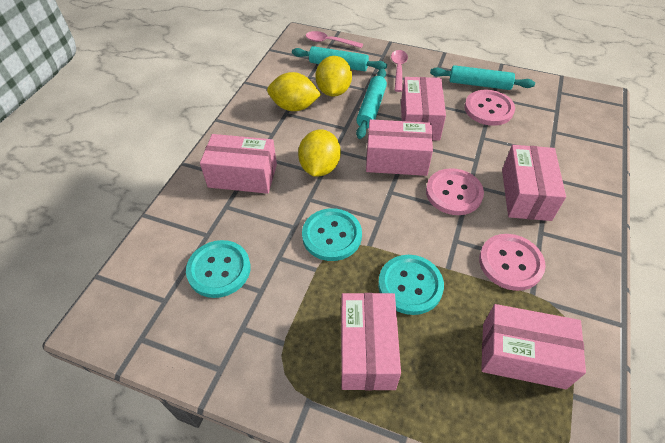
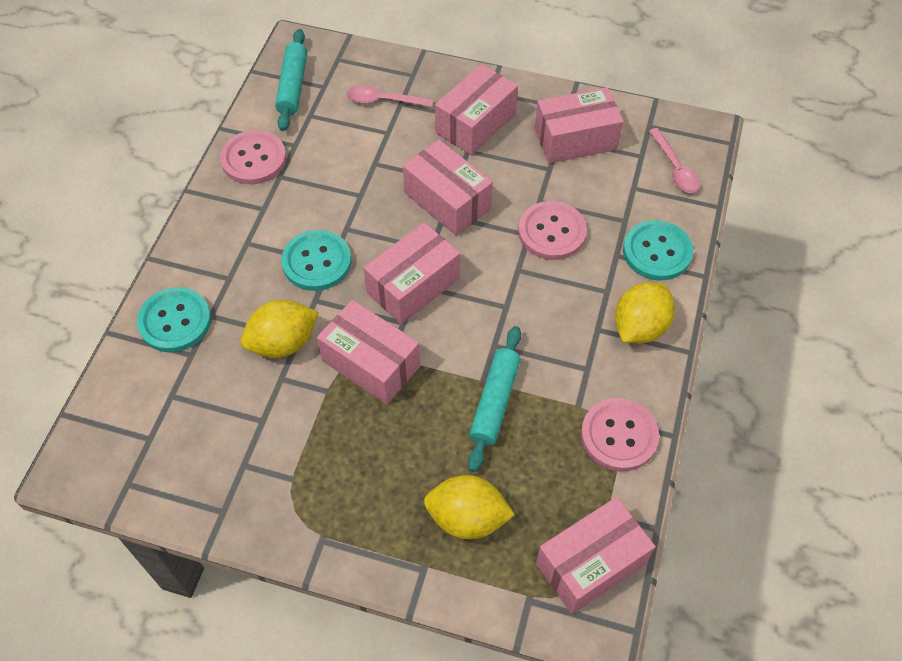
turquoise rolling pin: 3 -> 2

